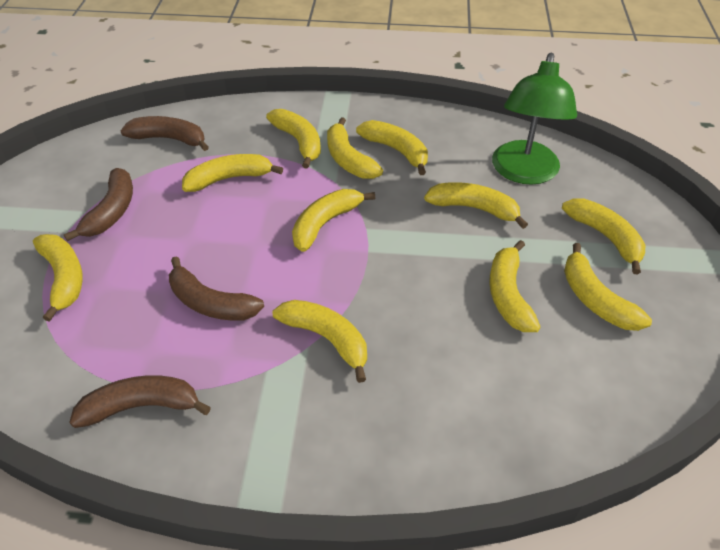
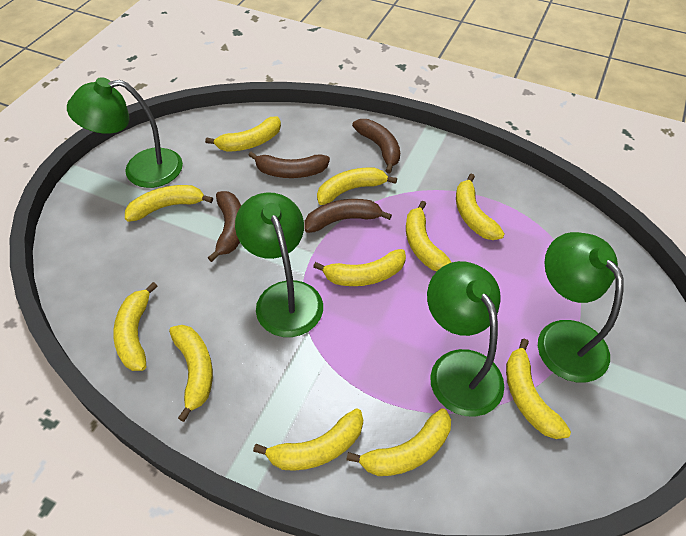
green lamp: 1 -> 4

